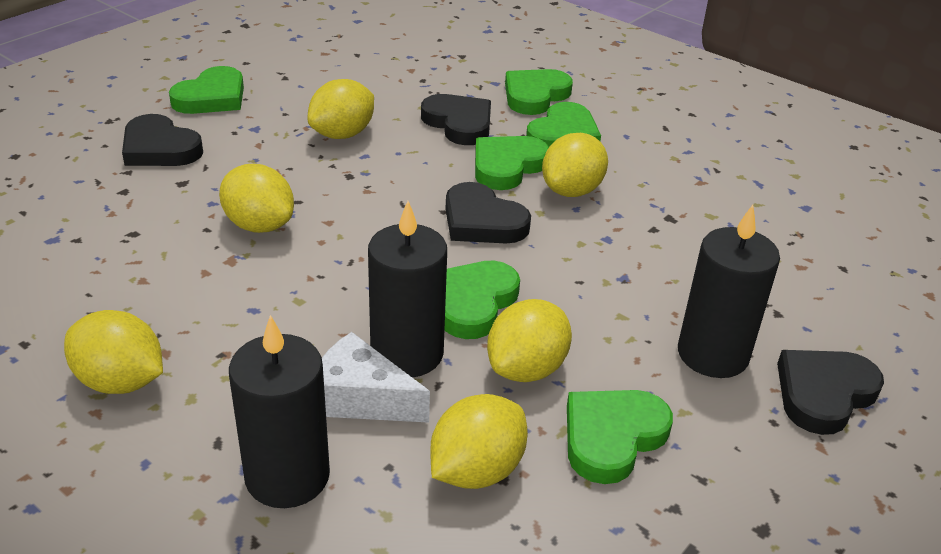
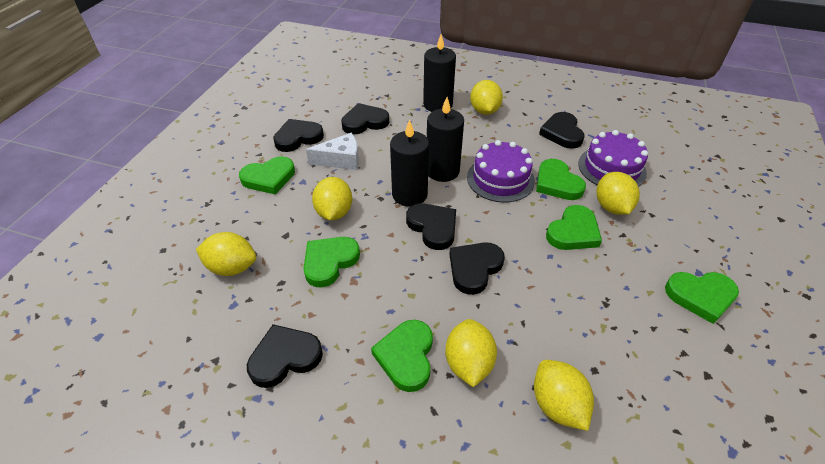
black heart: 4 -> 6
purple cake: 0 -> 2

